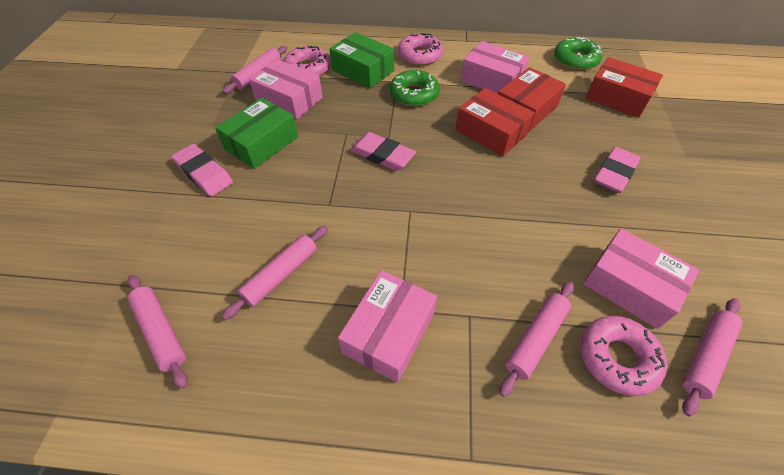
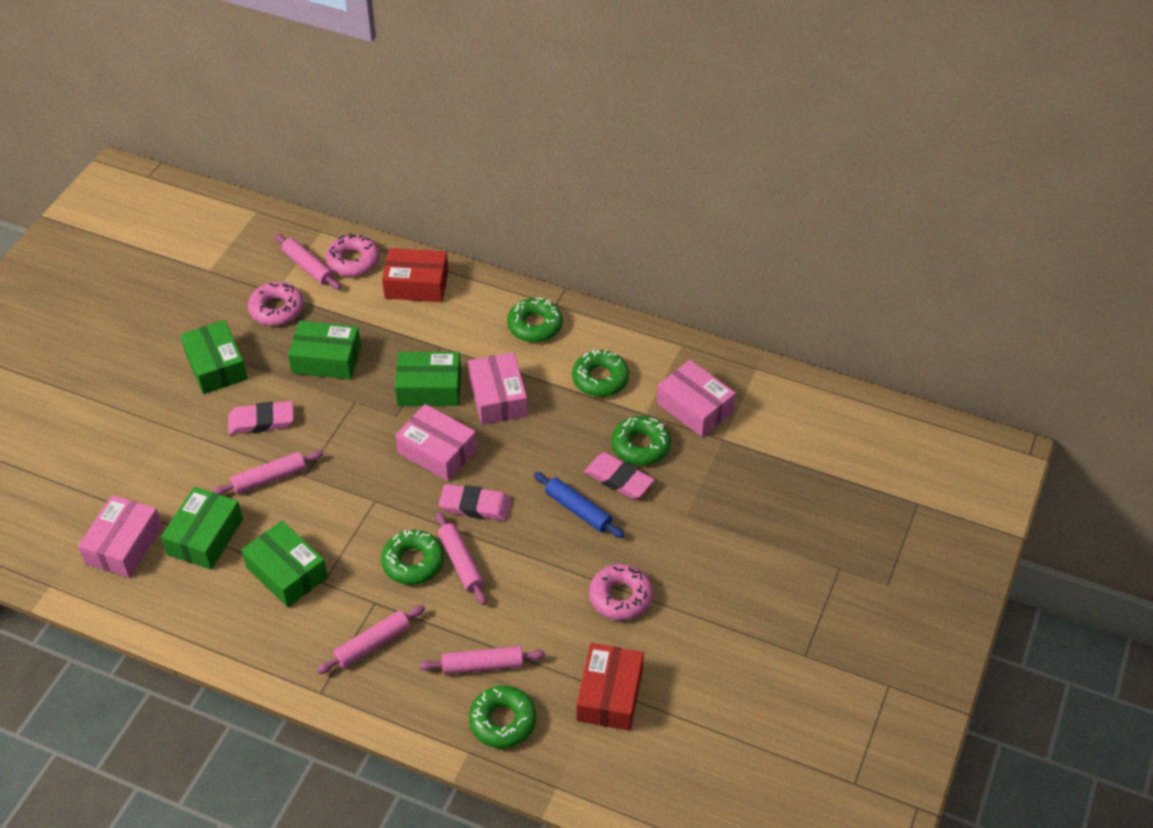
blue rolling pin: 0 -> 1
green box: 2 -> 5
green donut: 2 -> 5
red box: 3 -> 2

